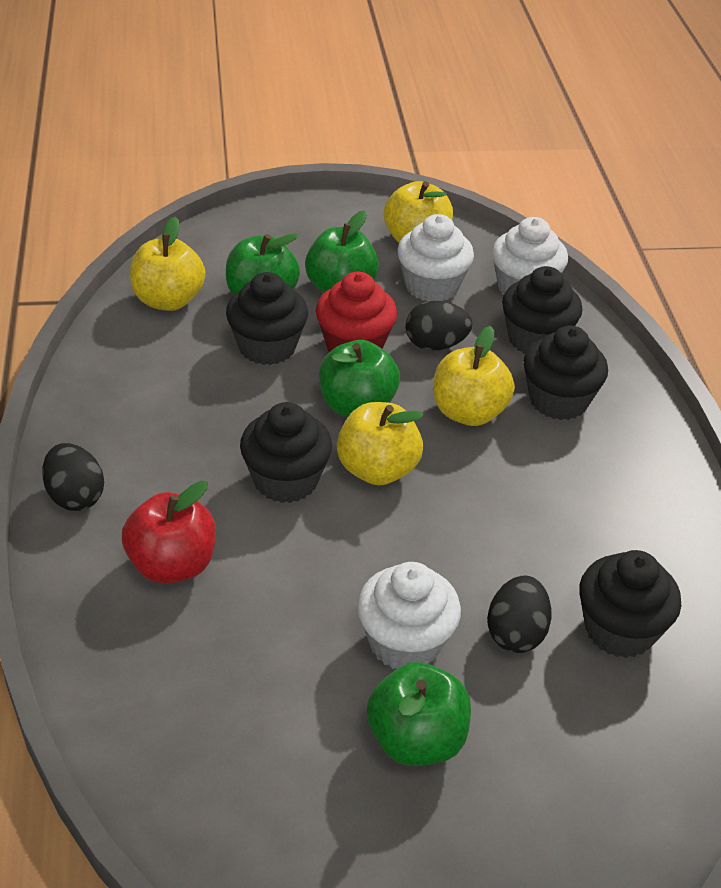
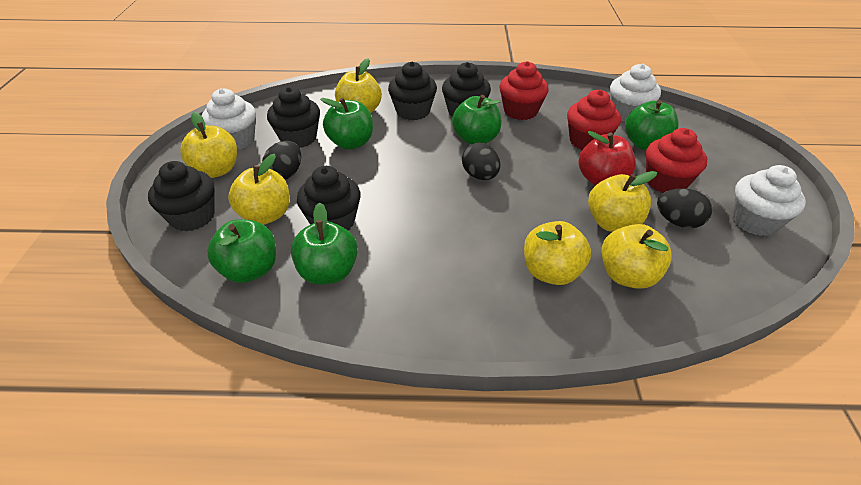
green apple: 4 -> 5
red cupcake: 1 -> 3
yellow apple: 4 -> 6

